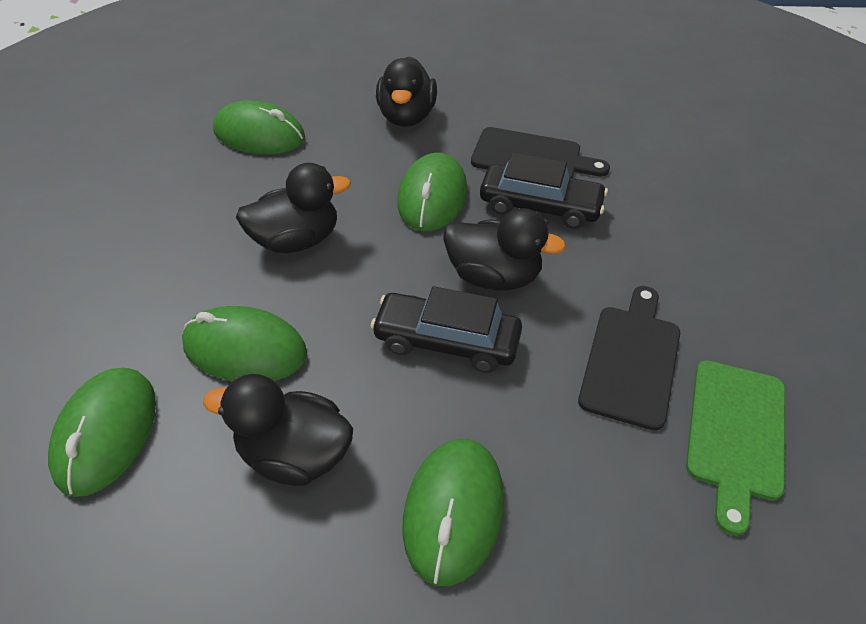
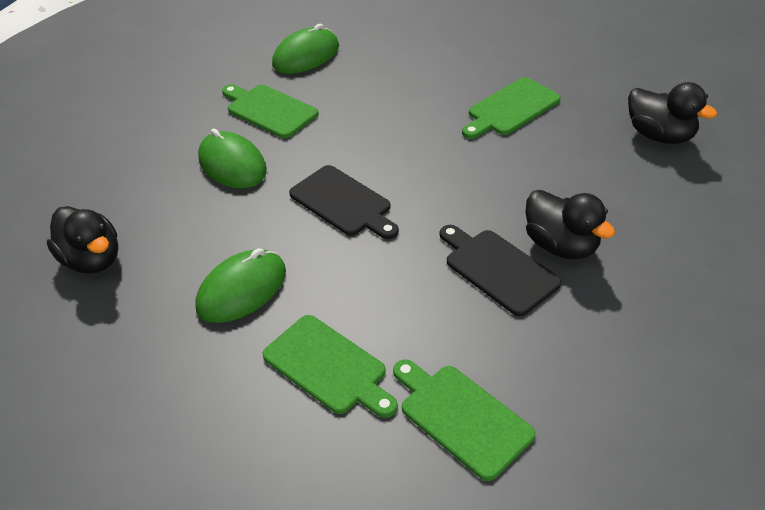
black car: 2 -> 0
black duck: 4 -> 3
green cutting board: 1 -> 4
green mouse: 5 -> 3

